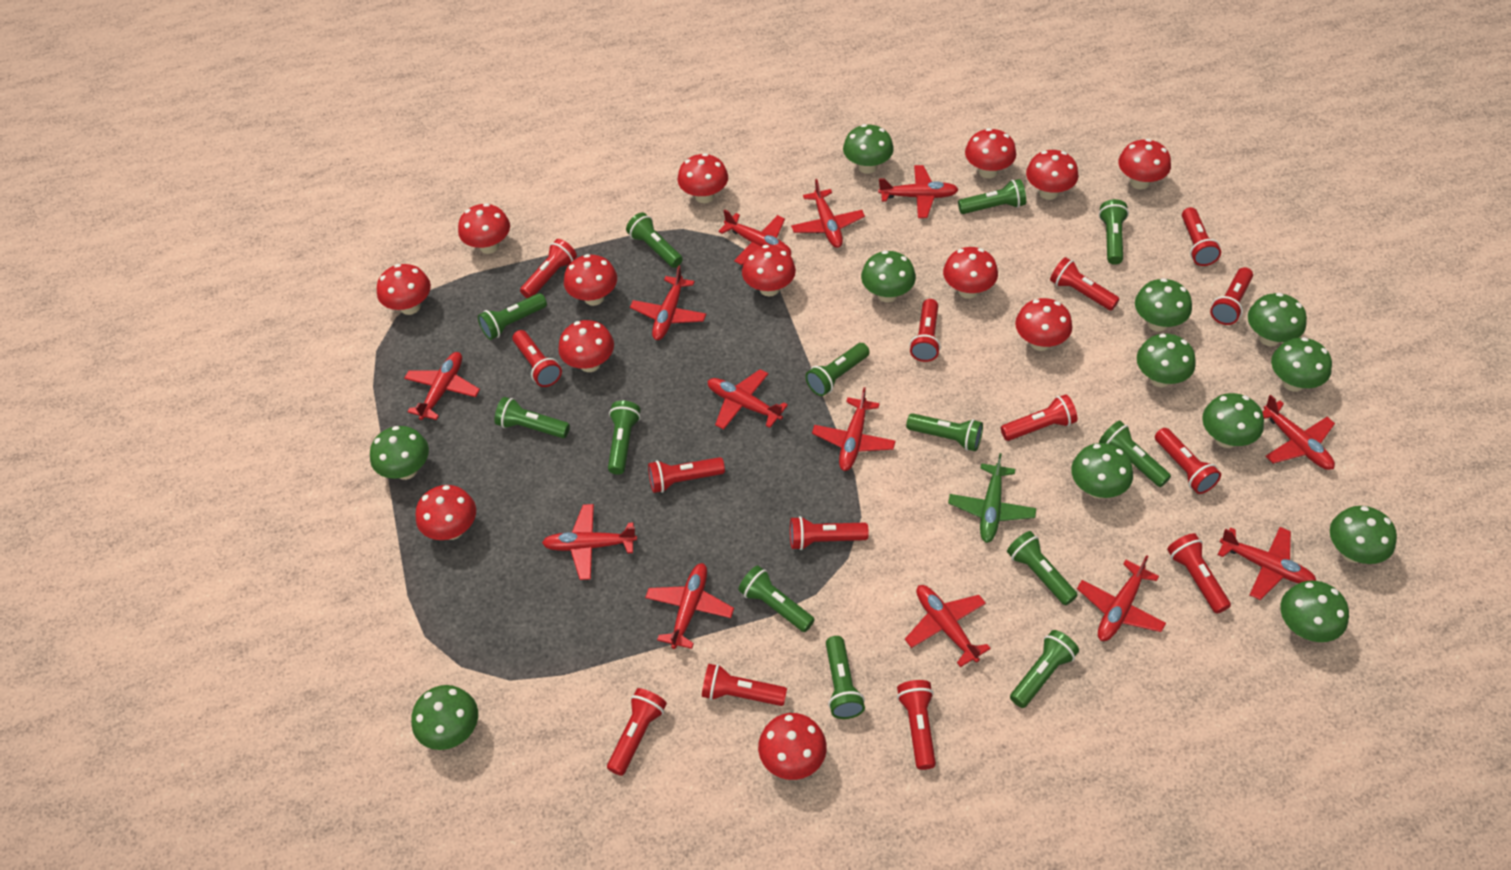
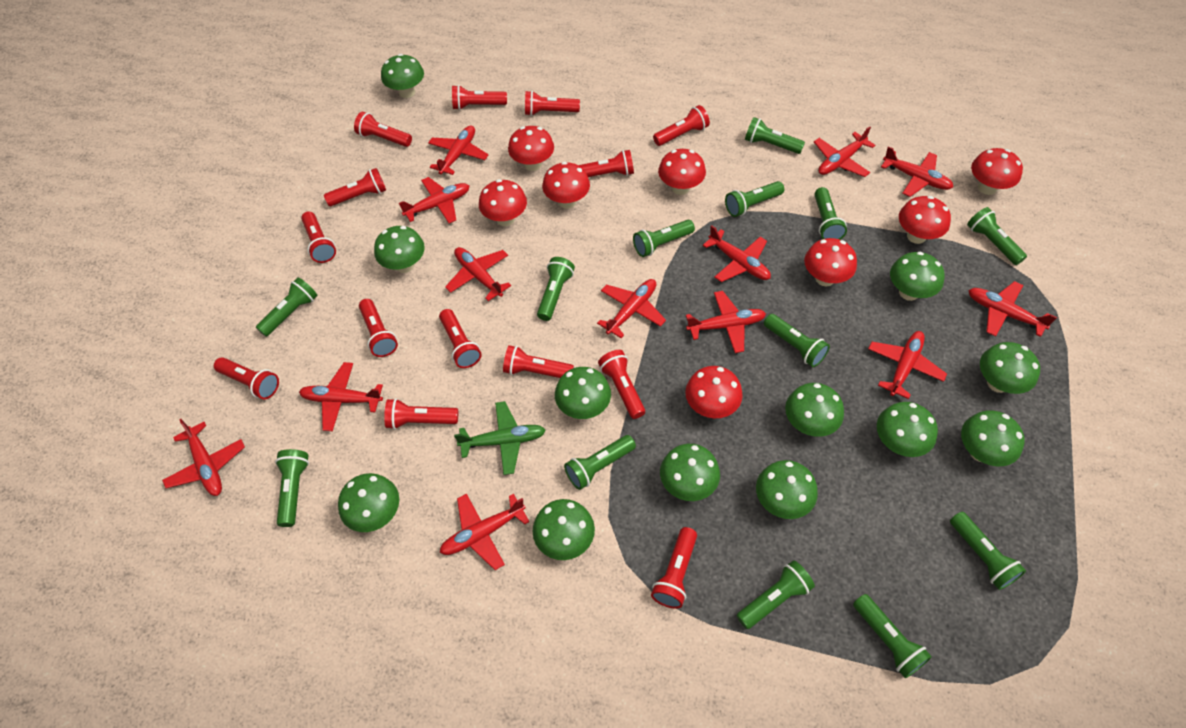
red mushroom: 13 -> 8

